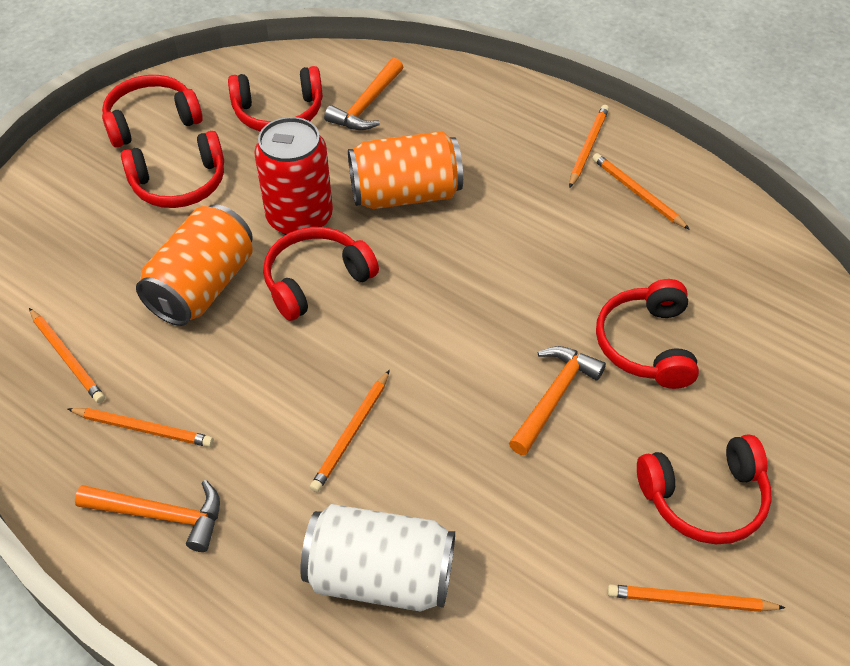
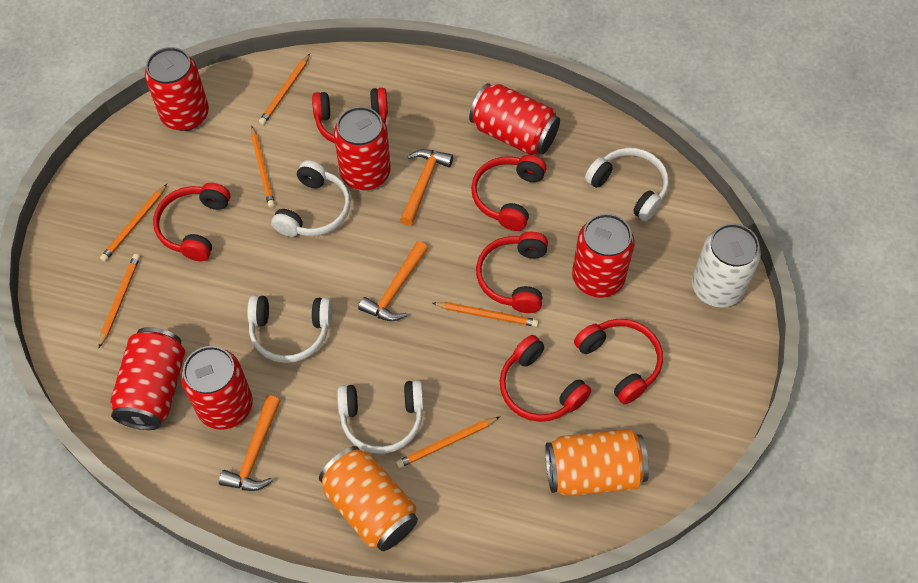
red can: 1 -> 6
white headphones: 0 -> 4

